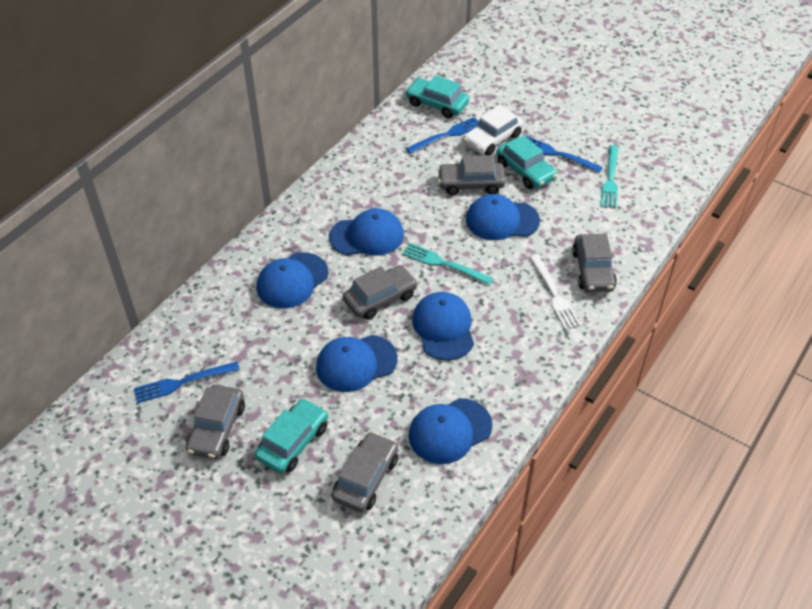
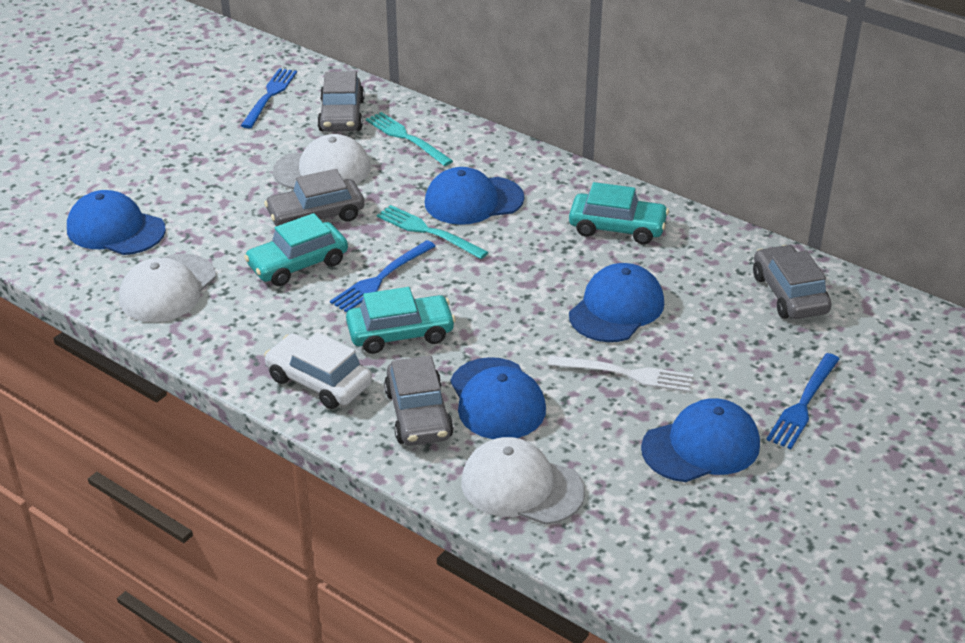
blue cap: 6 -> 5
grey car: 5 -> 4
white cap: 0 -> 3

